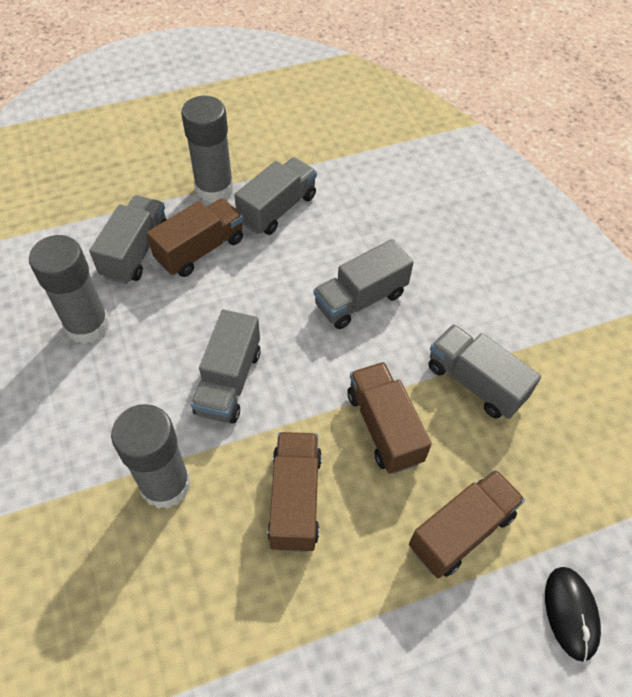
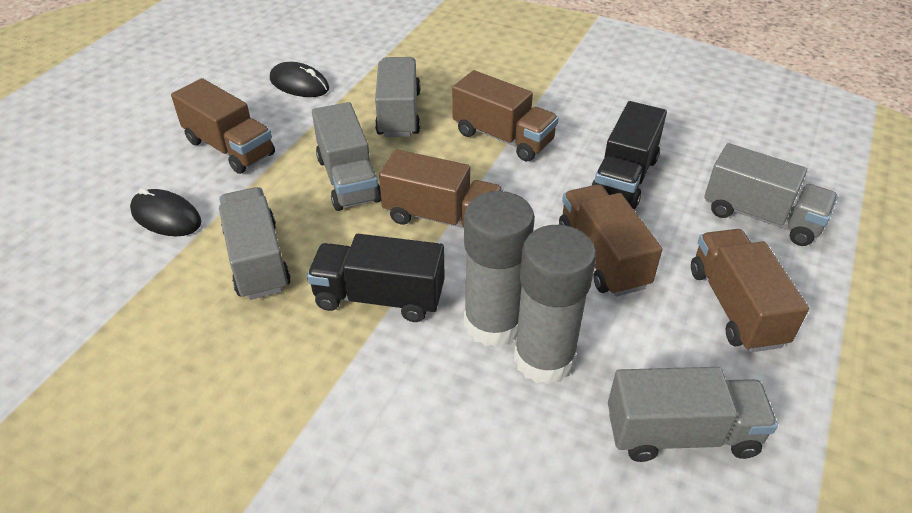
black mouse: 1 -> 2
black truck: 0 -> 2
brown truck: 4 -> 5
grey glue stick: 3 -> 2

